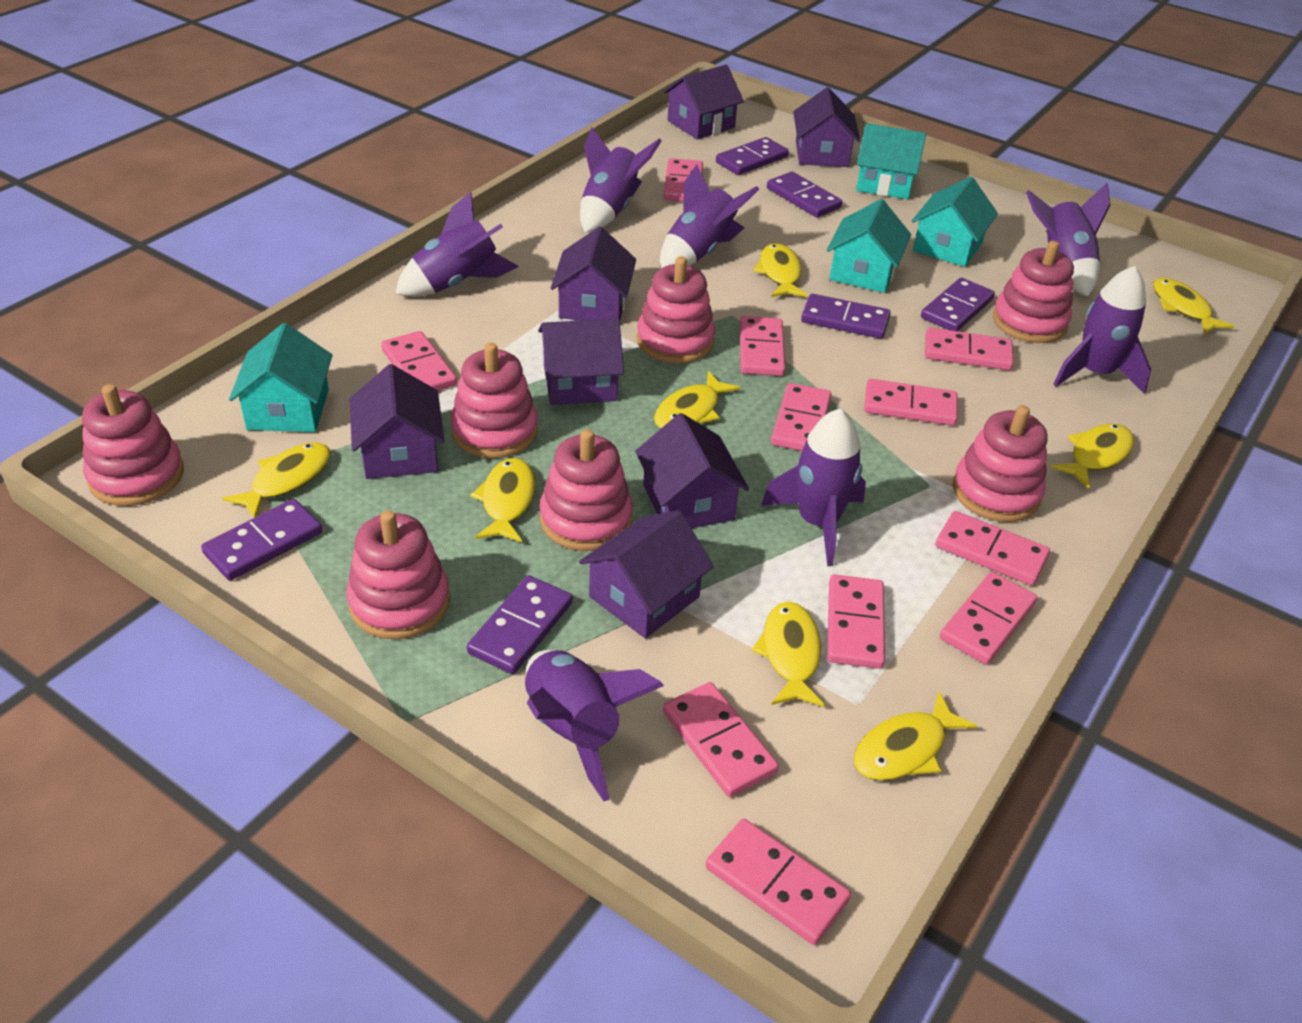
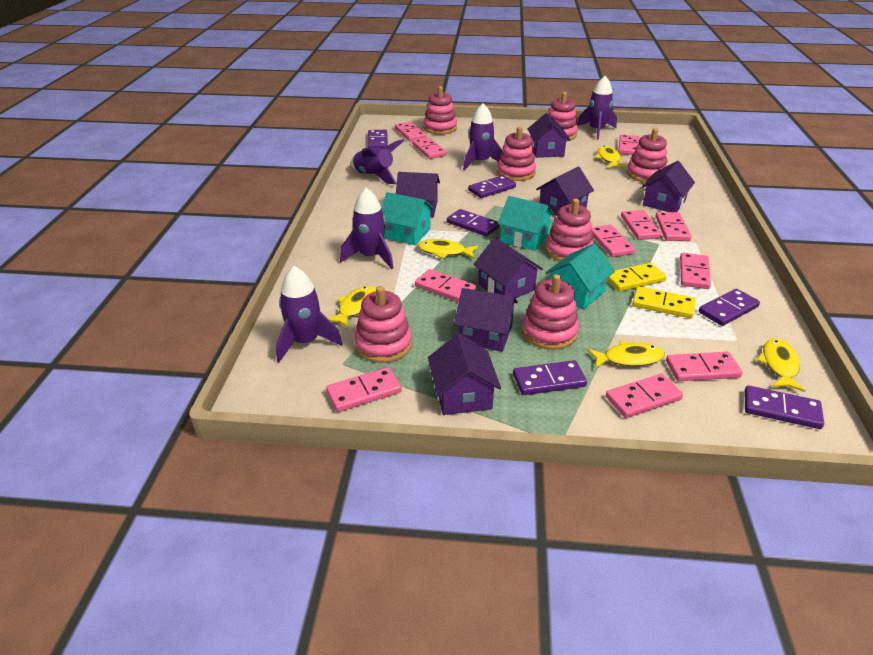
purple rocket: 7 -> 5
turquoise house: 4 -> 3
yellow domino: 0 -> 2
yellow fish: 8 -> 5

